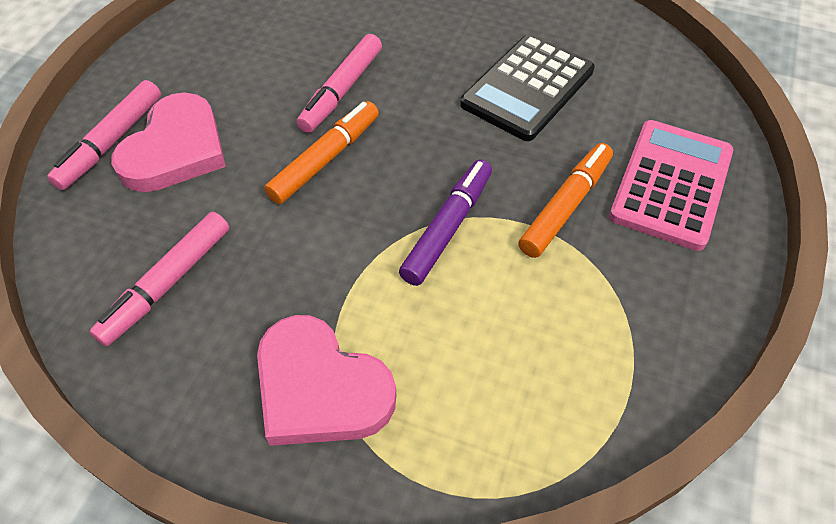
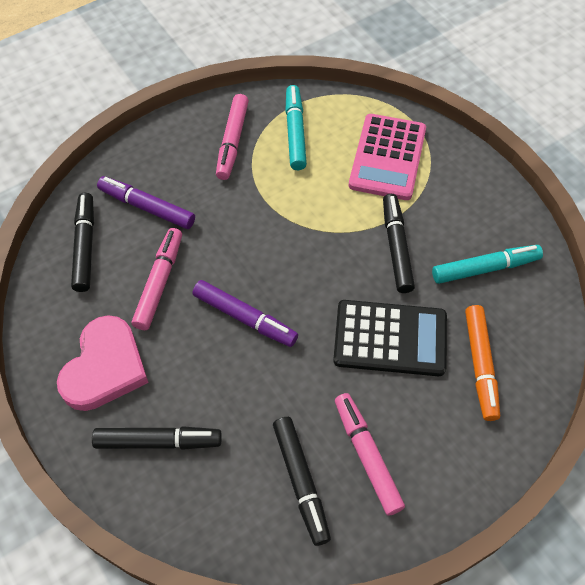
black marker: 0 -> 4
orange marker: 2 -> 1
pink heart: 2 -> 1
purple marker: 1 -> 2
turquoise marker: 0 -> 2

